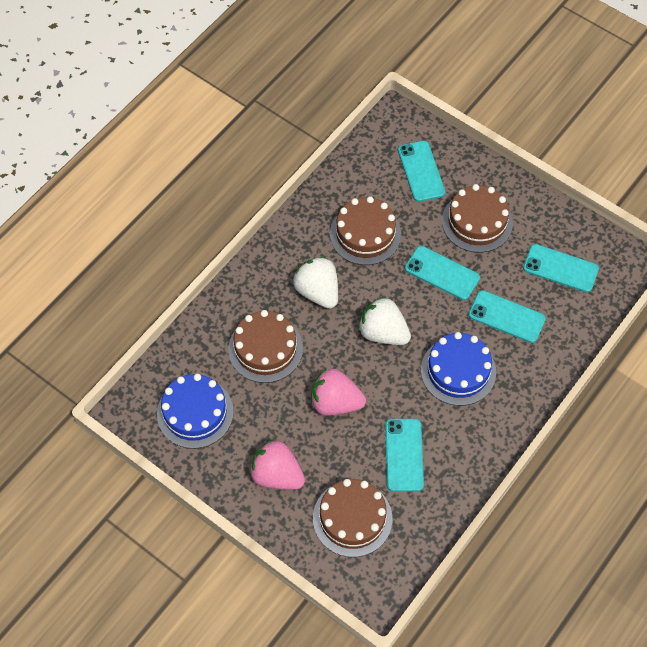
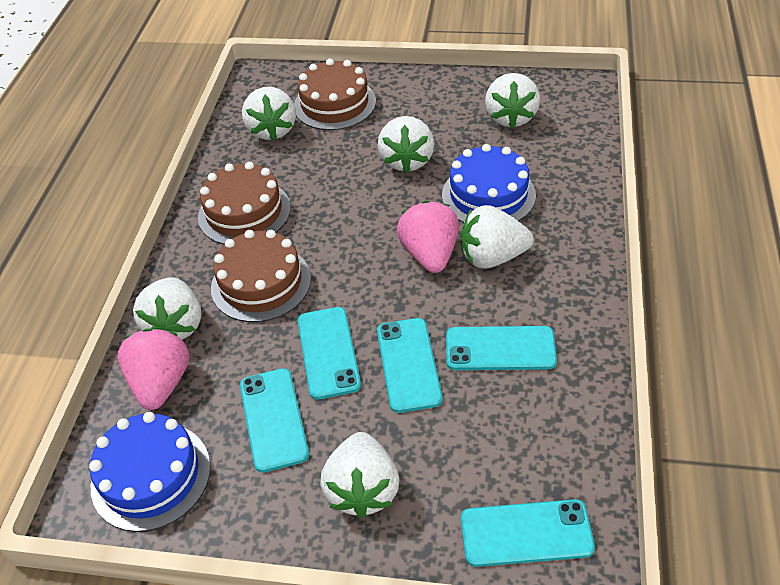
brown cake: 4 -> 3
white strawberry: 2 -> 6

